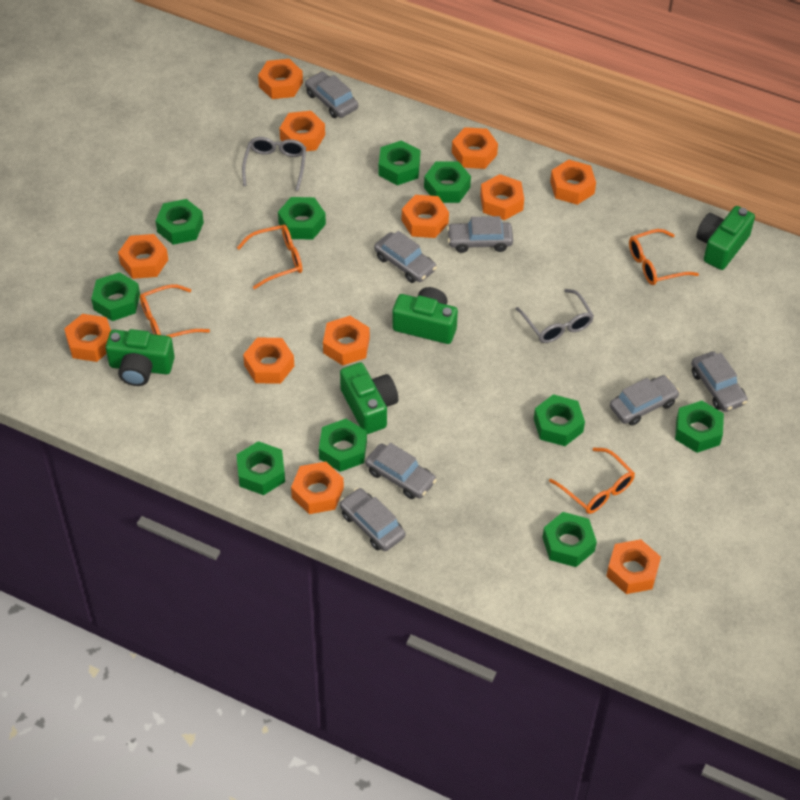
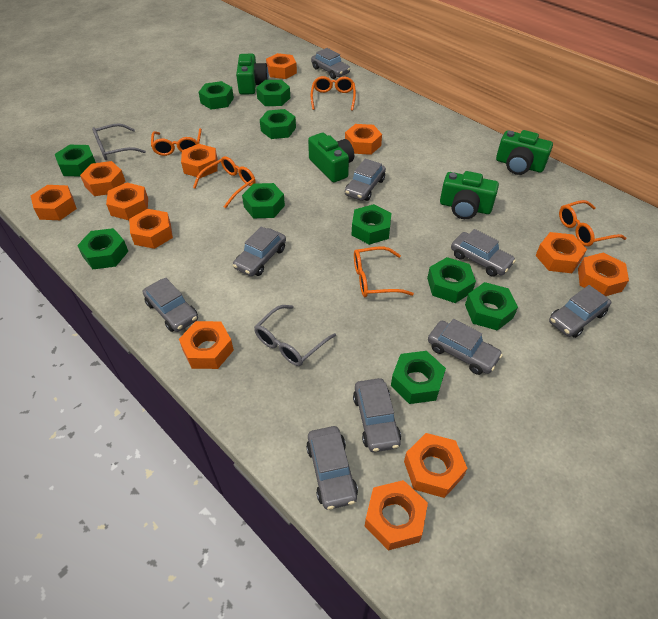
grey car: 7 -> 9
orange glasses: 4 -> 5

